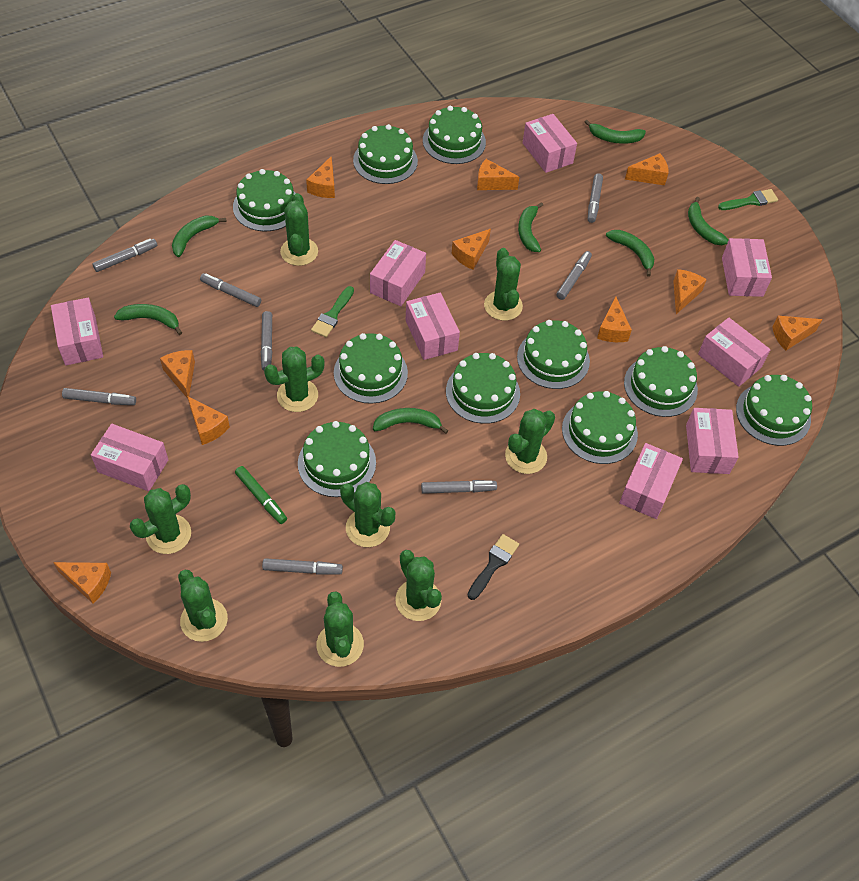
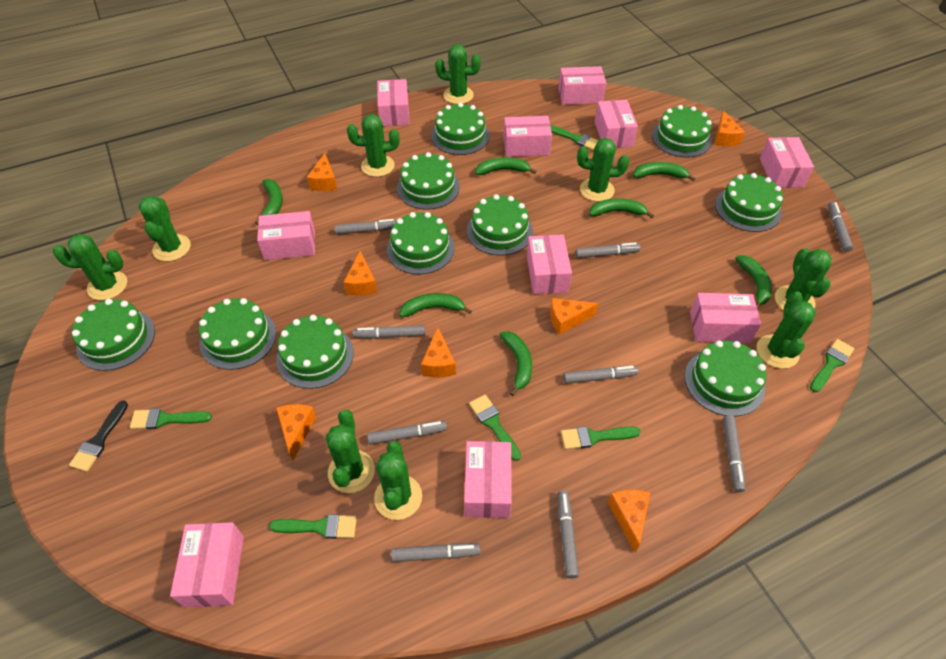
green brush: 2 -> 6
green marker: 1 -> 0
grey marker: 8 -> 9
orange cheese: 10 -> 7
pink box: 9 -> 10

